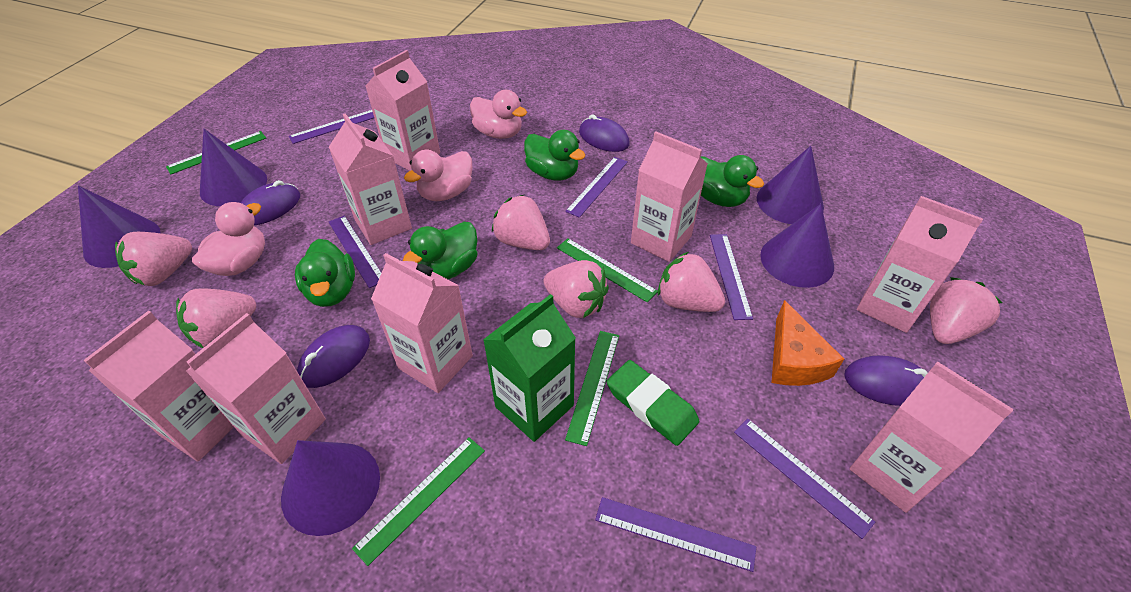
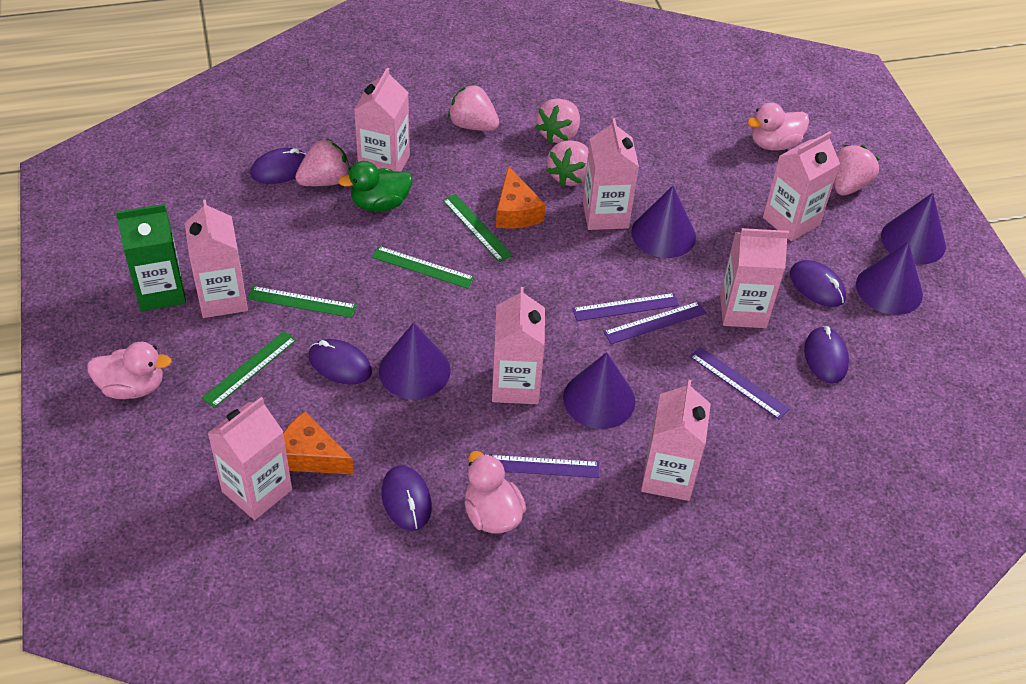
green duck: 4 -> 1
green eraser: 1 -> 0
orange cheese: 1 -> 2
pink strawberry: 6 -> 5
purple mouse: 4 -> 5
purple ruler: 6 -> 4

